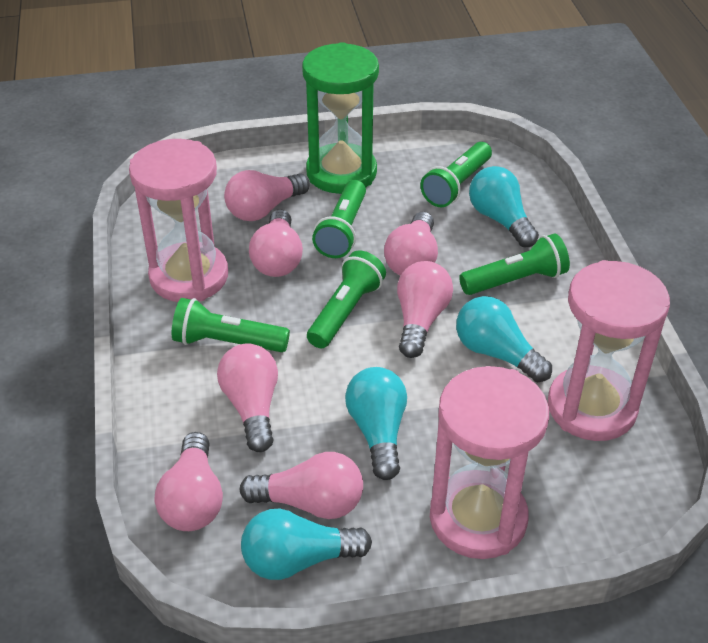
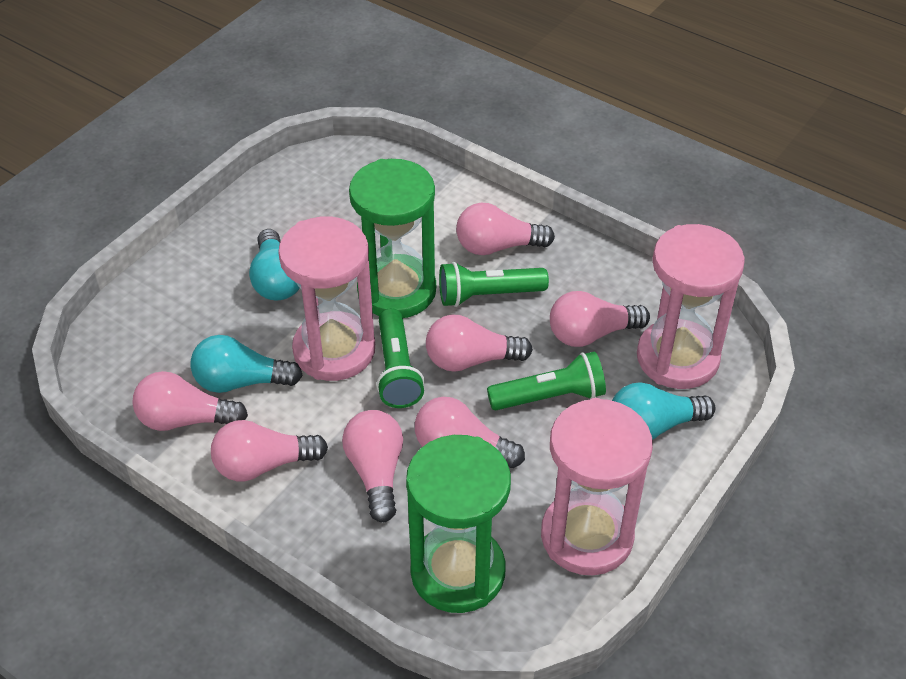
green flashlight: 5 -> 3
green hourglass: 1 -> 2
turquoise light bulb: 4 -> 3

